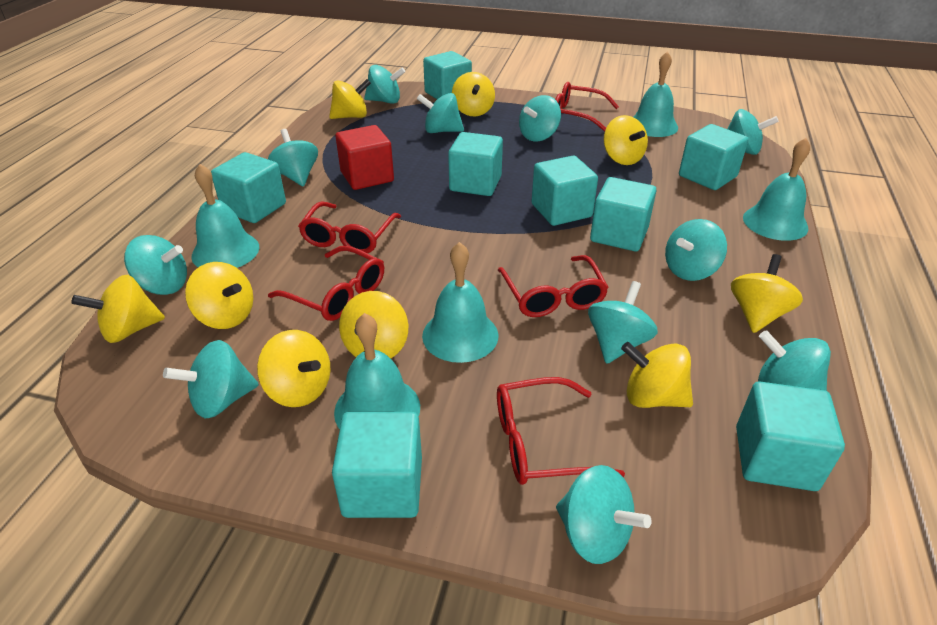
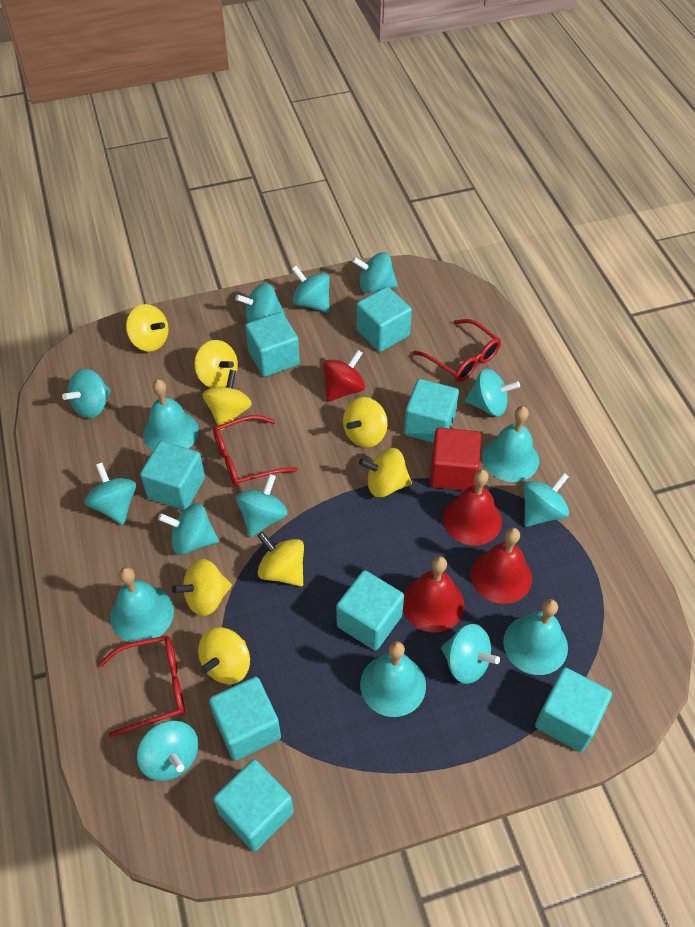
red bell: 0 -> 3
red glasses: 5 -> 3
red spinning top: 0 -> 1
yellow spinning top: 9 -> 8

